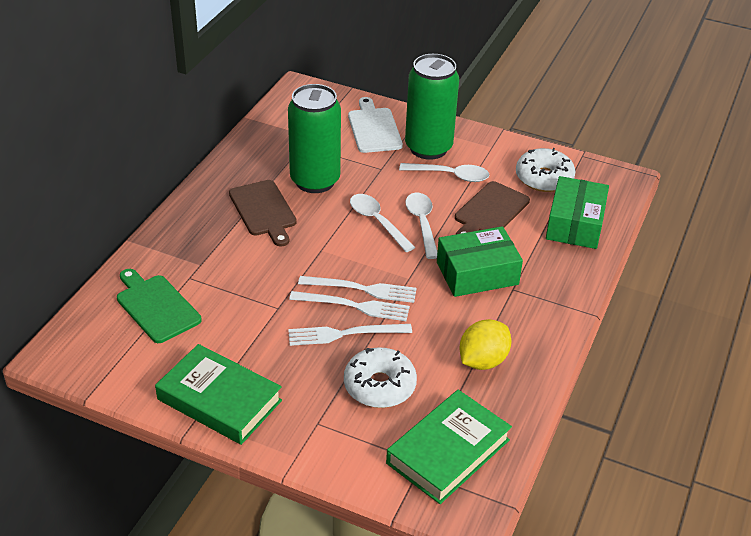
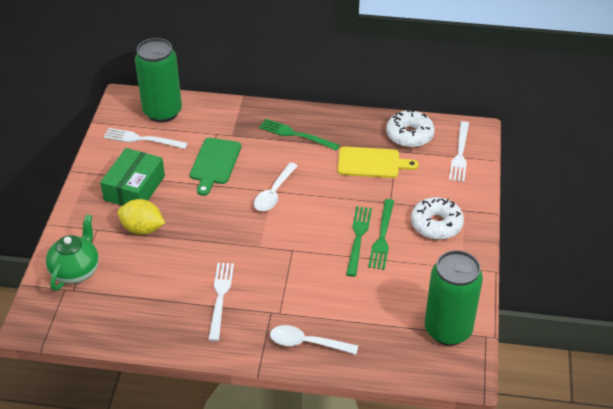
brown cutting board: 2 -> 0
green book: 2 -> 0
green box: 2 -> 1
green fork: 0 -> 3
green teapot: 0 -> 1
white cutting board: 1 -> 0
white spoon: 3 -> 2
yellow cutting board: 0 -> 1

